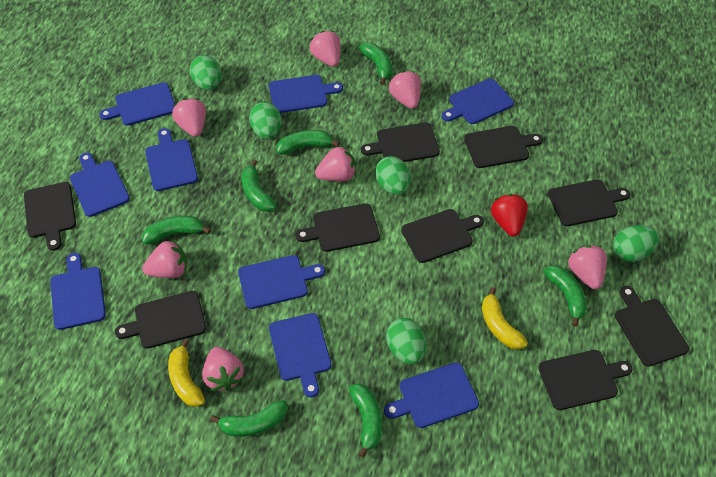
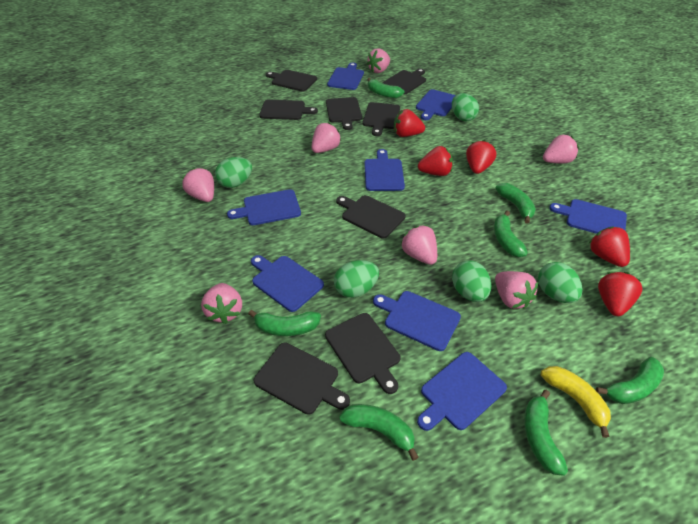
black cutting board: 9 -> 8
blue cutting board: 9 -> 8
red strawberry: 1 -> 5
yellow banana: 2 -> 1

